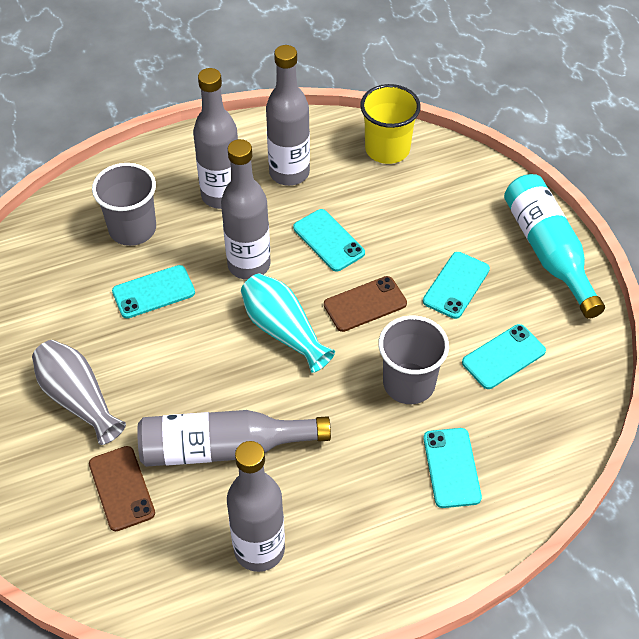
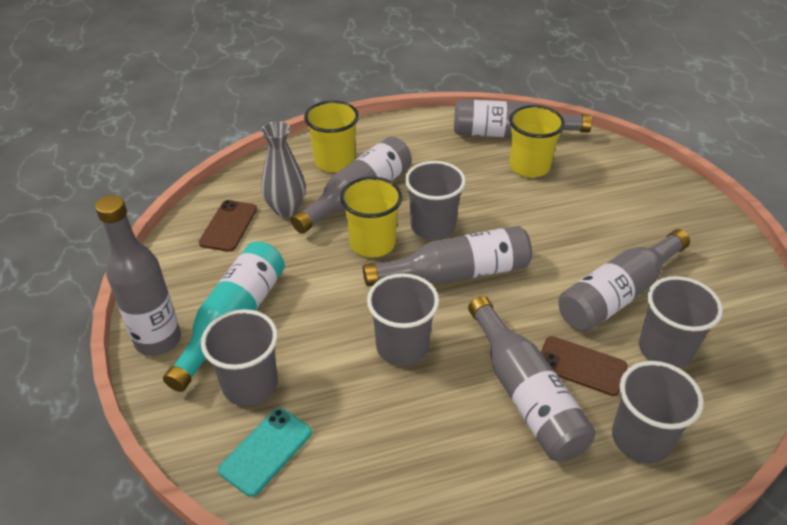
grey bottle: 5 -> 6
grey cup: 2 -> 5
turquoise phone: 5 -> 1
turquoise vase: 1 -> 0
yellow cup: 1 -> 3

